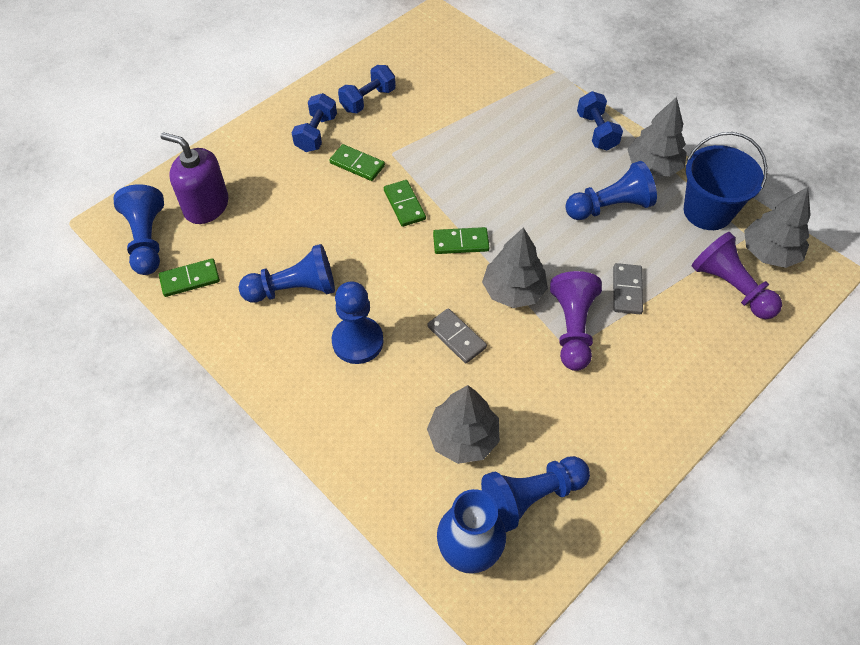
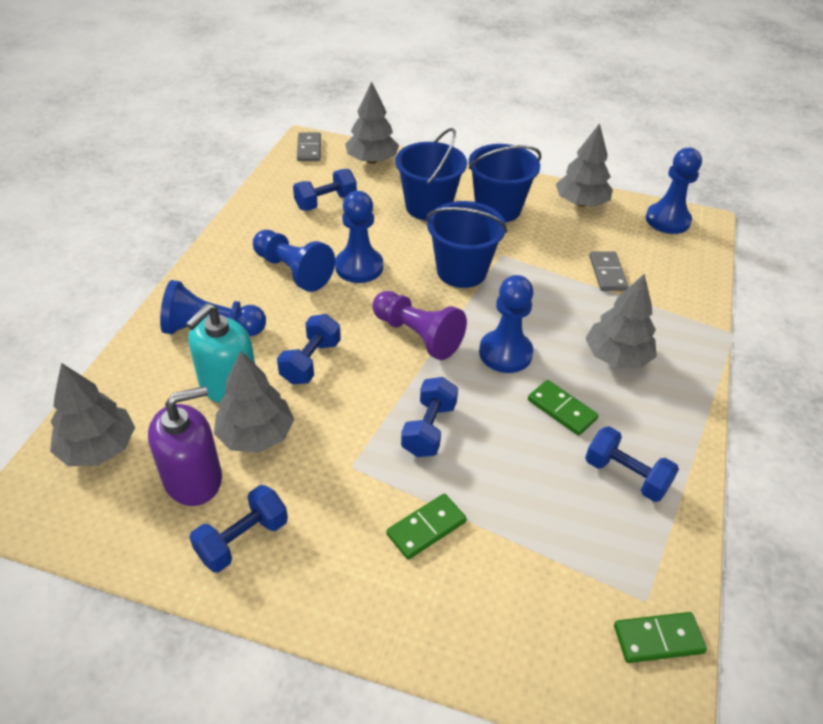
blue bucket: 1 -> 3
blue dumbbell: 3 -> 5
blue vase: 1 -> 0
green domino: 4 -> 3
grey tree: 4 -> 5
purple pawn: 2 -> 1
turquoise soap dispenser: 0 -> 1

